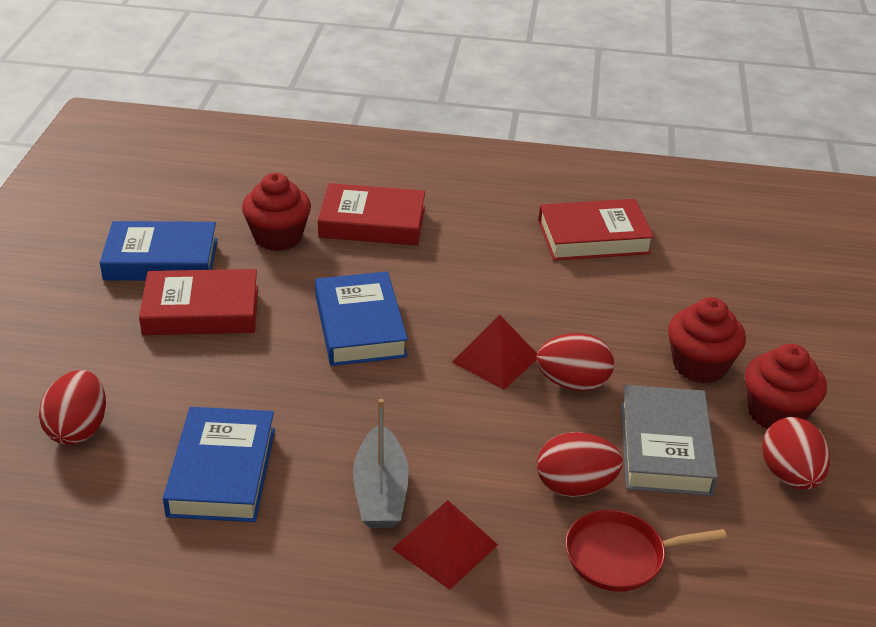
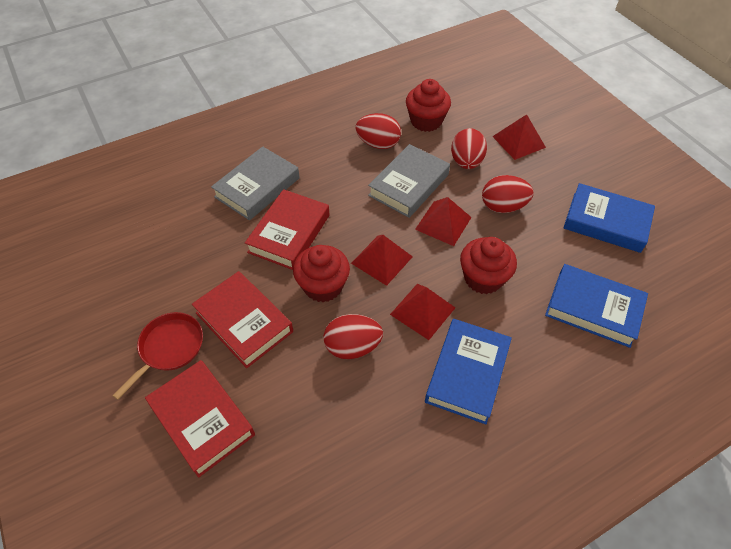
grey boat: 1 -> 0
grey book: 1 -> 2
red pyramid: 2 -> 4

